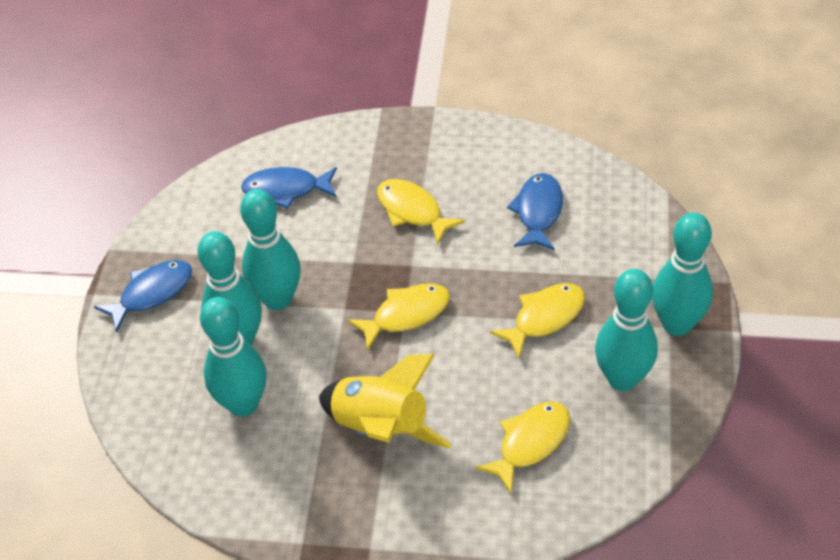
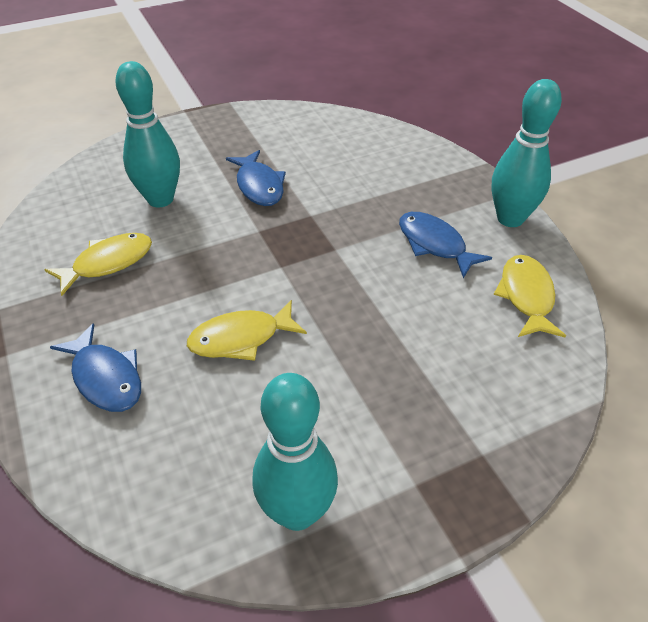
turquoise bowling pin: 5 -> 3
yellow fish: 4 -> 3
yellow rocket: 1 -> 0

